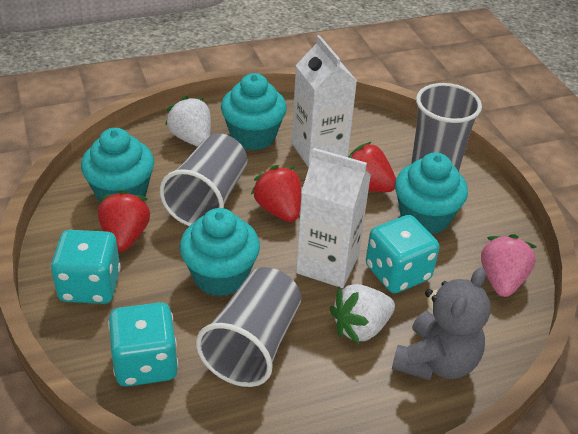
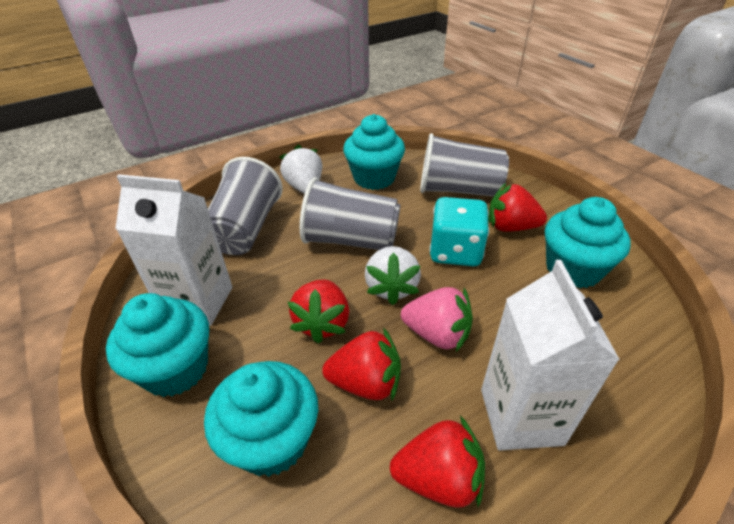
grey teddy bear: 1 -> 0
red strawberry: 3 -> 4
turquoise dice: 3 -> 1

